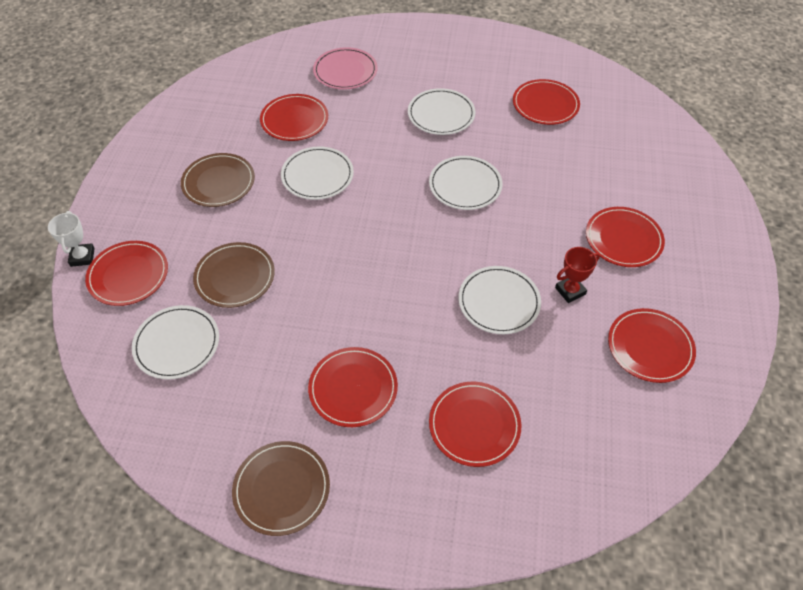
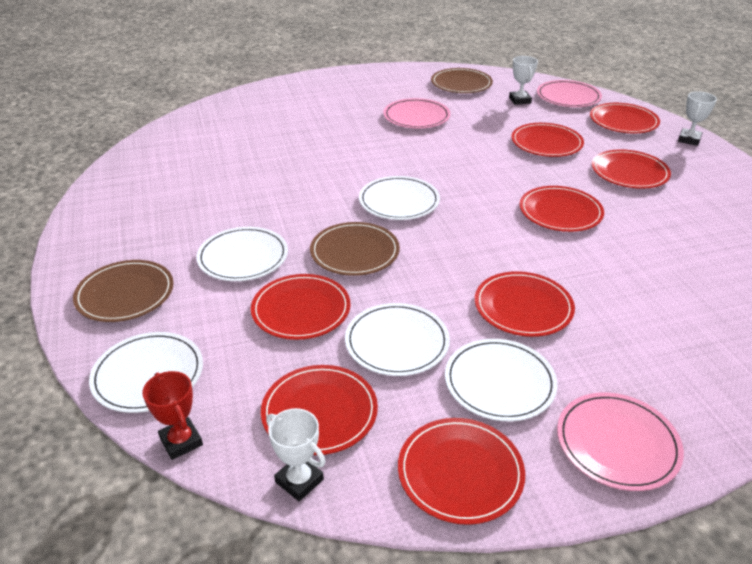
pink plate: 1 -> 3
red plate: 7 -> 8
white trophy: 1 -> 3

